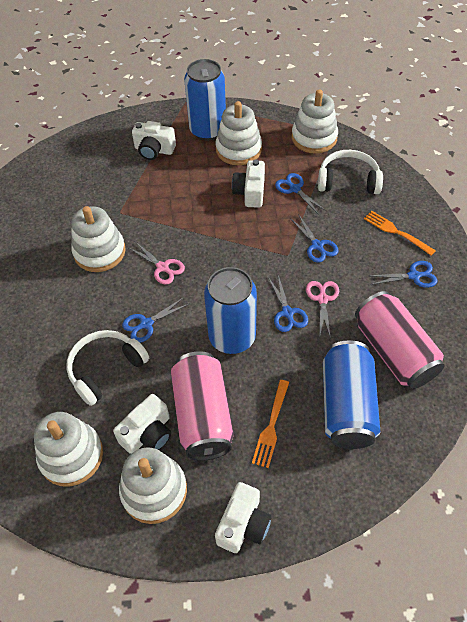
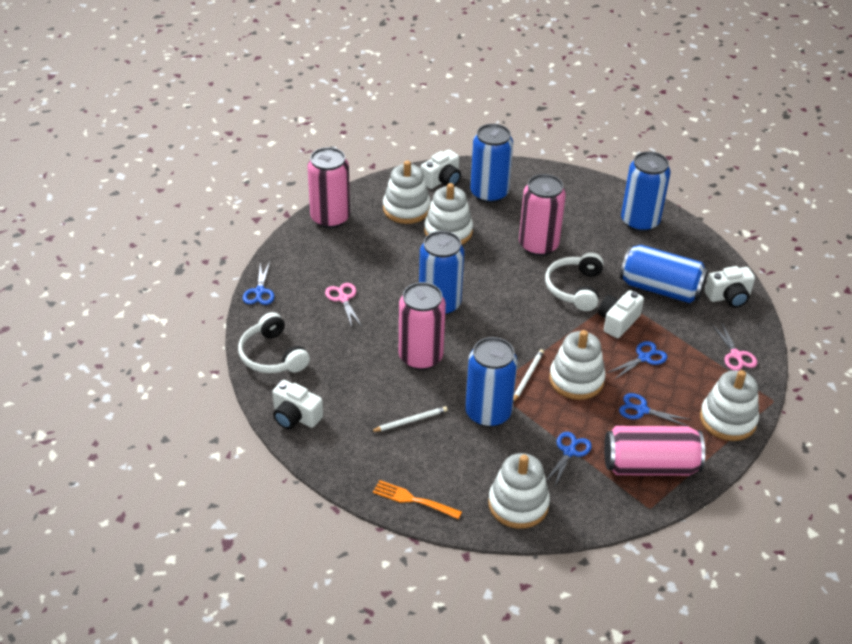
blue can: 3 -> 5
blue scissors: 5 -> 4
orange fork: 2 -> 1
pink can: 2 -> 4
white pencil: 0 -> 2

